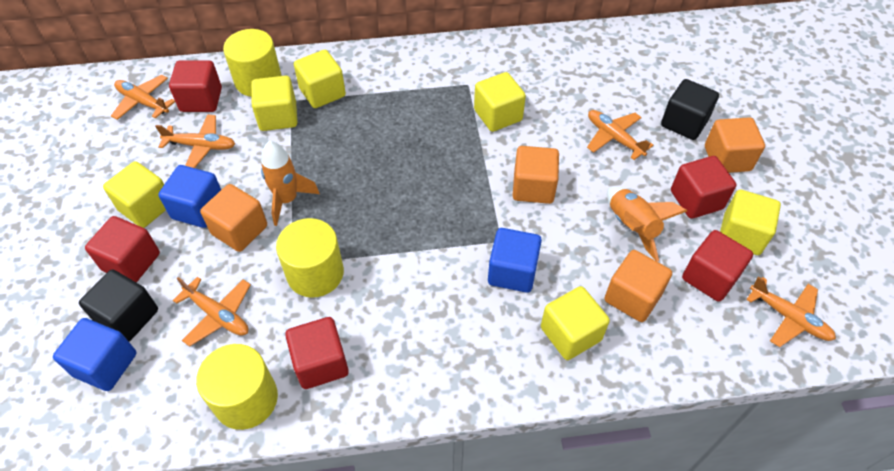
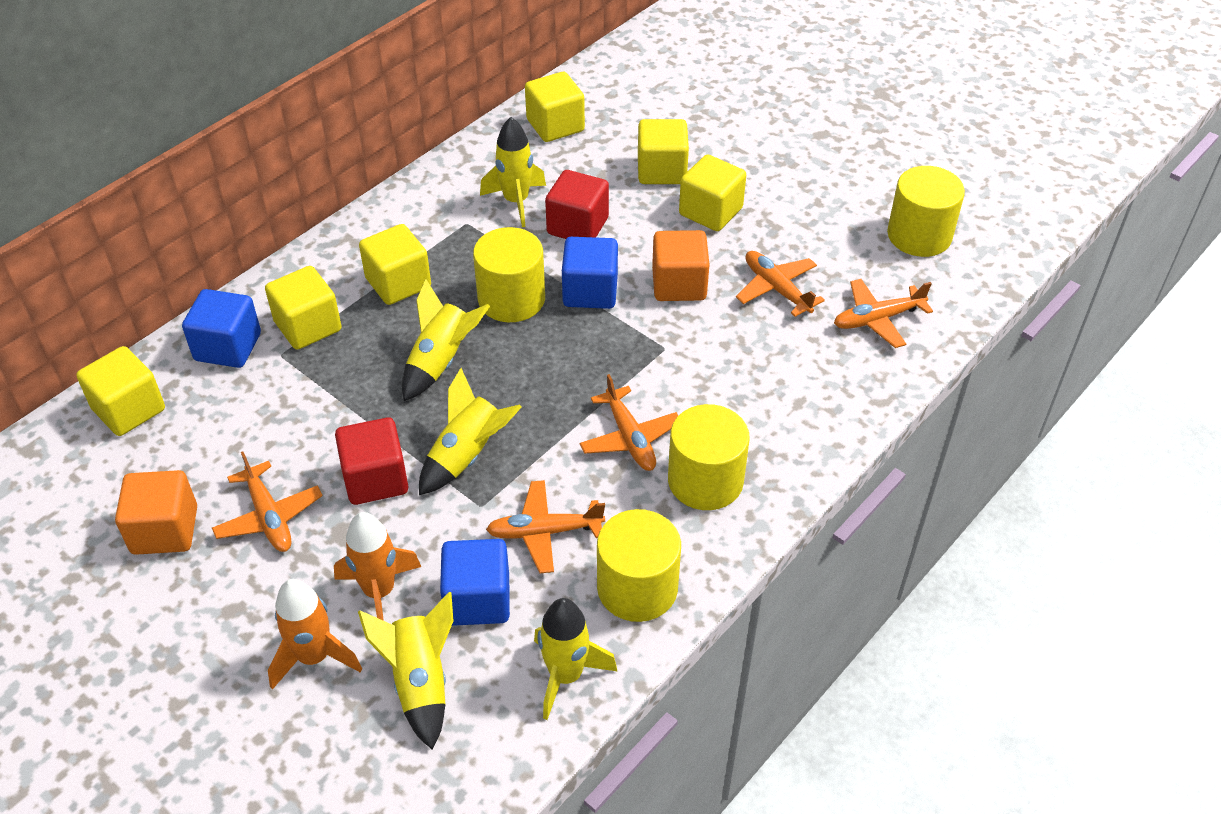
black cube: 2 -> 0
orange cube: 4 -> 2
red cube: 5 -> 2
yellow cylinder: 3 -> 4
yellow rocket: 0 -> 5

